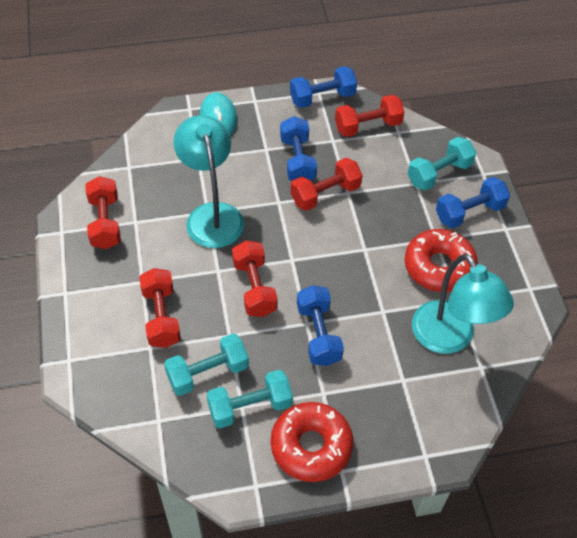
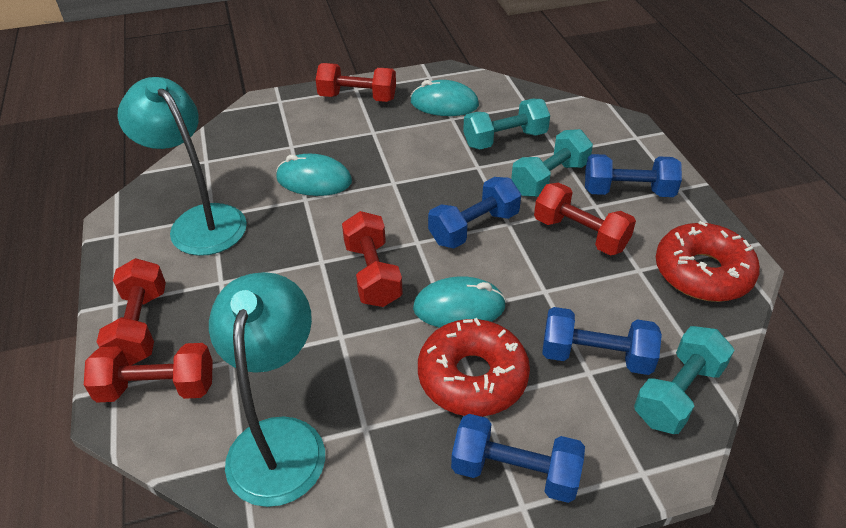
turquoise mouse: 1 -> 3

